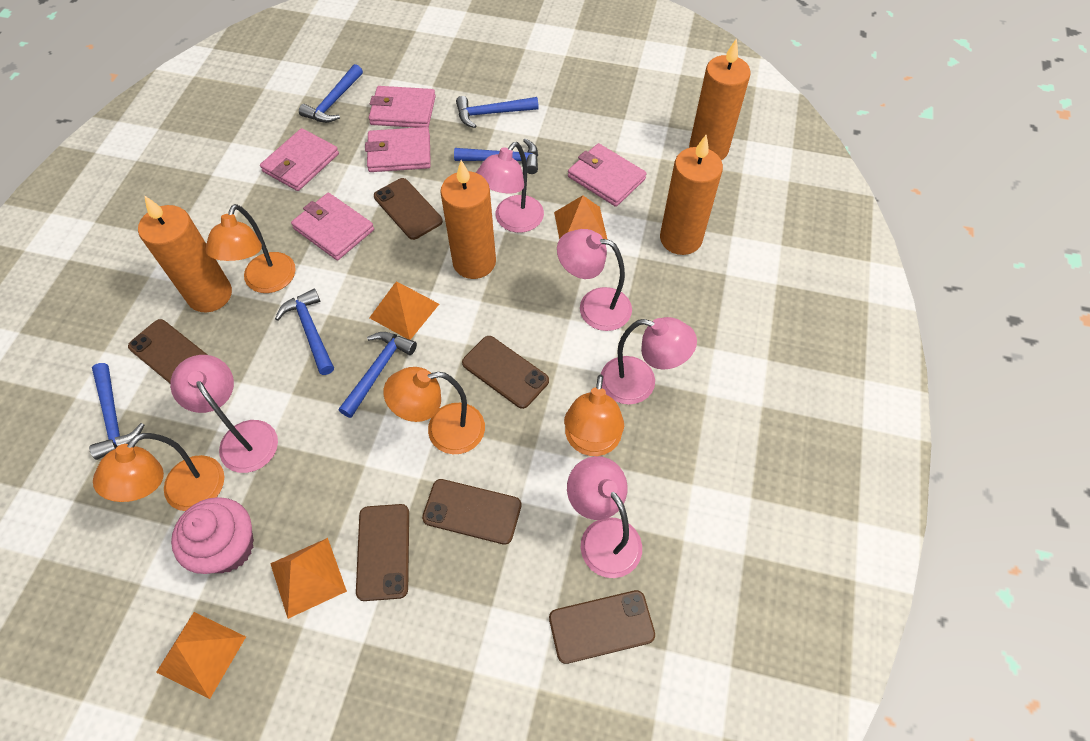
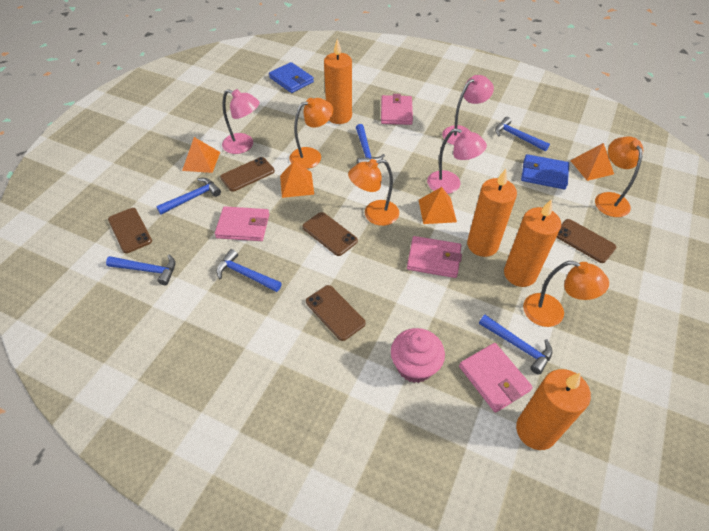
blue wallet: 0 -> 2
brown phone: 6 -> 5
pink lamp: 5 -> 3
pink wallet: 5 -> 4

